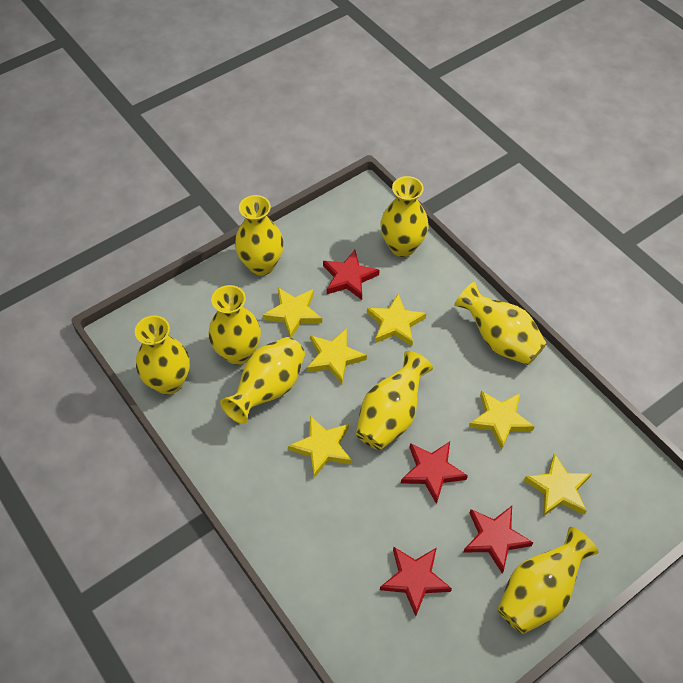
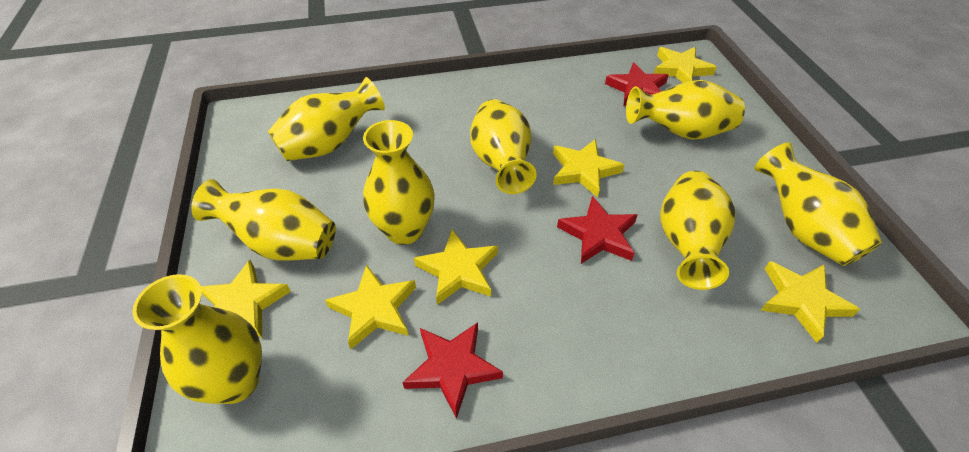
red star: 4 -> 3

